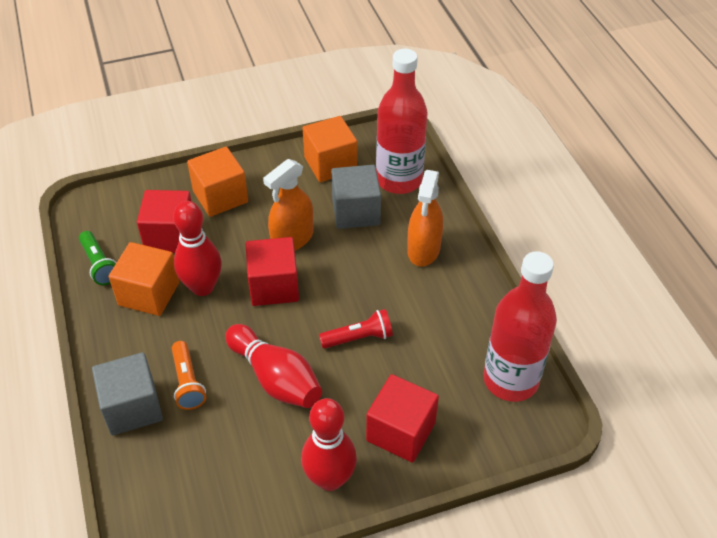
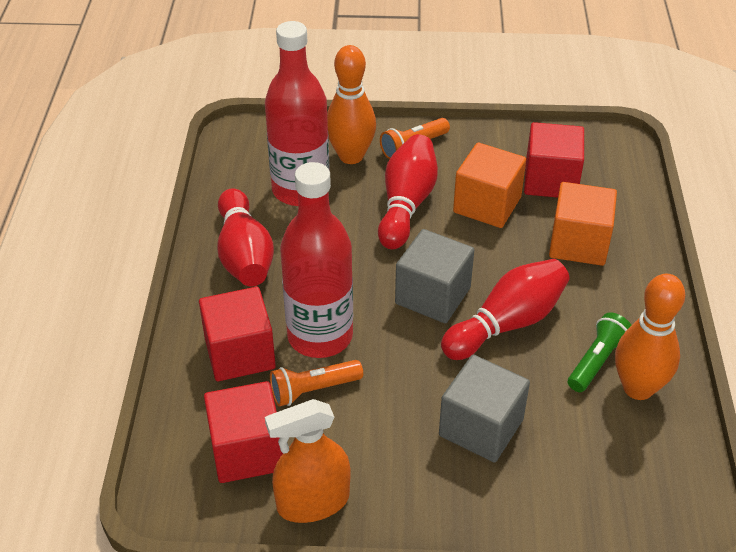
orange bowling pin: 0 -> 2
orange cube: 3 -> 2
orange flashlight: 1 -> 2
orange spray bottle: 2 -> 1
red flashlight: 1 -> 0

